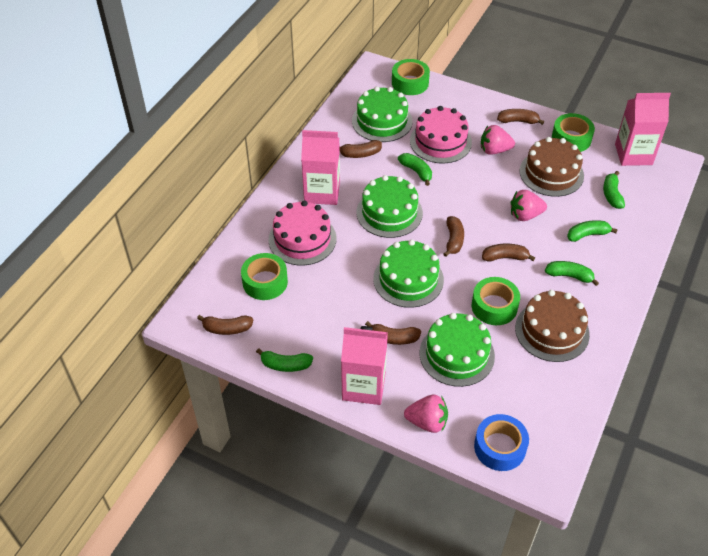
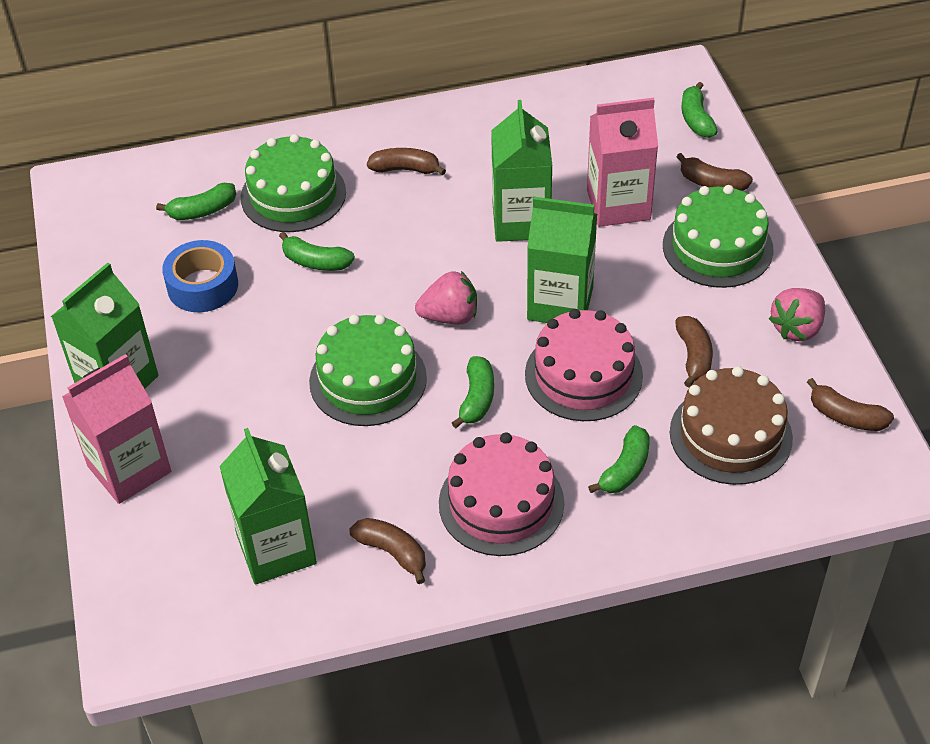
brown banana: 6 -> 5
brown cake: 2 -> 1
green cake: 4 -> 3
green carton: 0 -> 4
green tape: 4 -> 0
pink carton: 3 -> 2
pink strawberry: 3 -> 2

